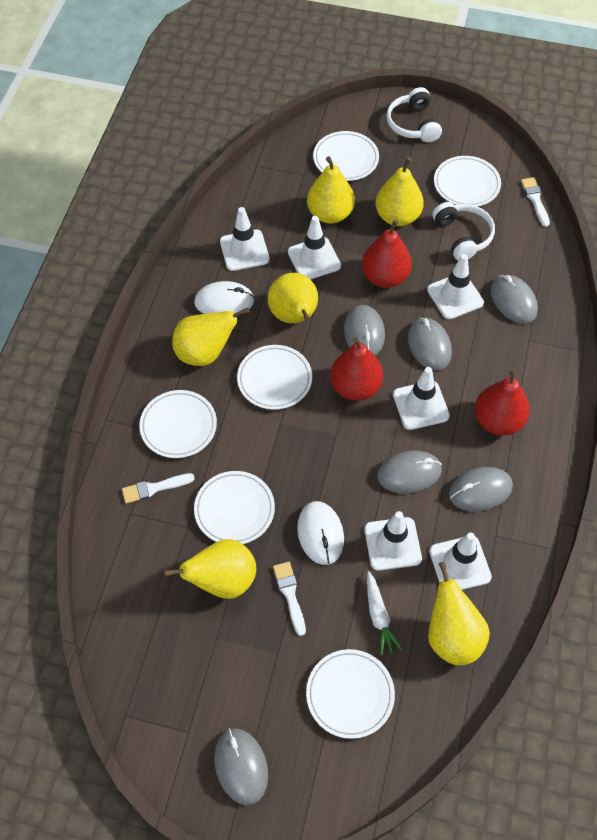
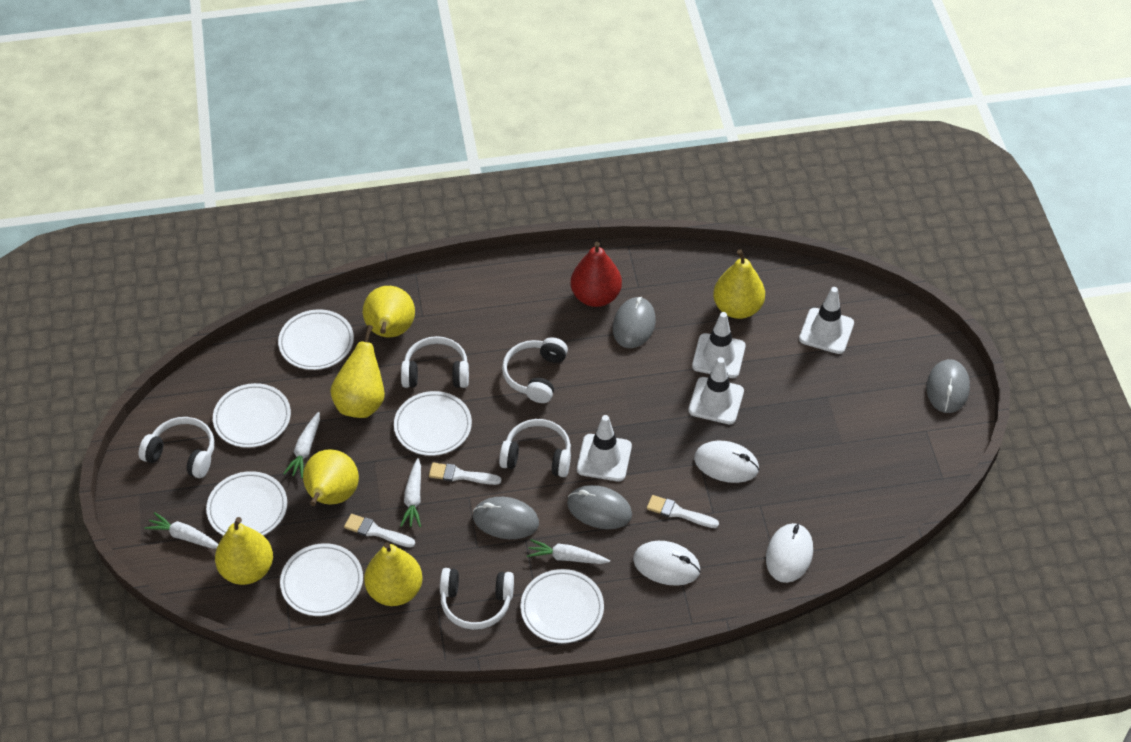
grey mouse: 6 -> 4
red pear: 3 -> 1
white carrot: 1 -> 4
white headphones: 2 -> 5
white mouse: 2 -> 3
white traffic cone: 6 -> 4

